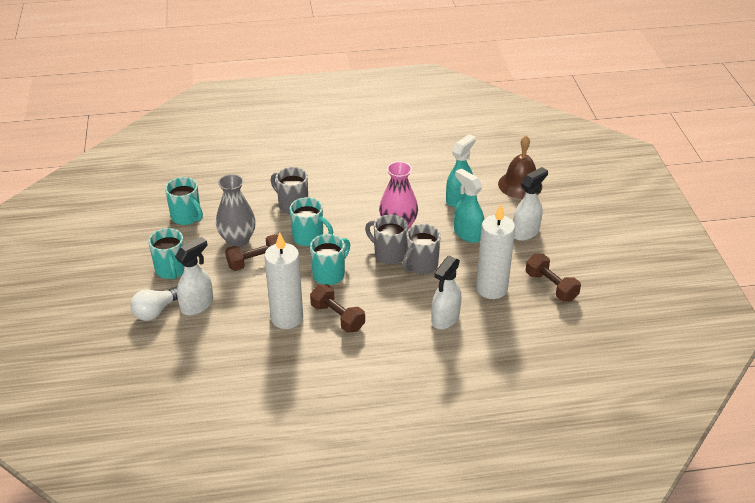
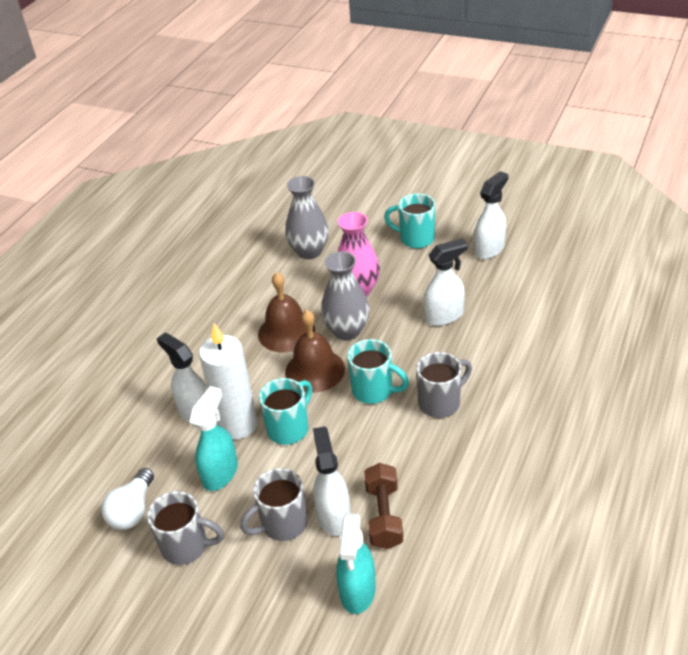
brown bell: 1 -> 2
brown dumbbell: 3 -> 1
grey vase: 1 -> 2
turquoise mug: 4 -> 3
white candle: 2 -> 1
white spray bottle: 3 -> 4

